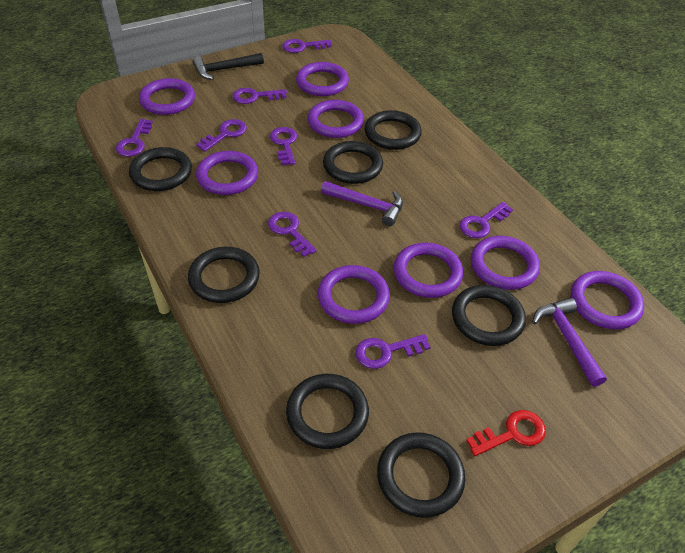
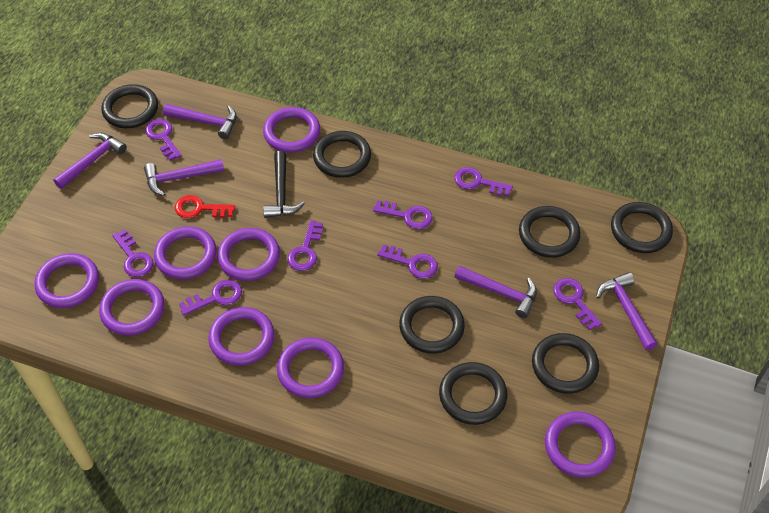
purple hammer: 2 -> 5

